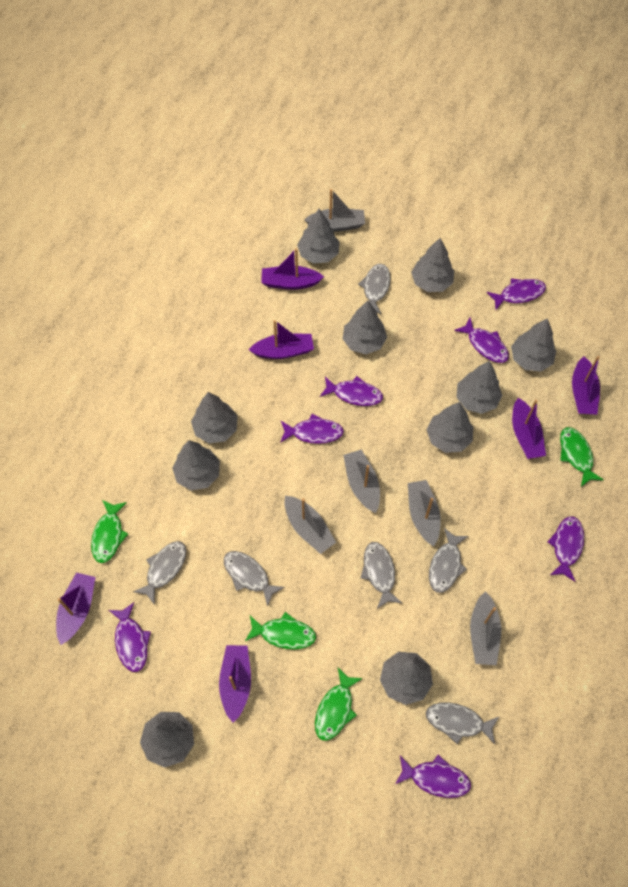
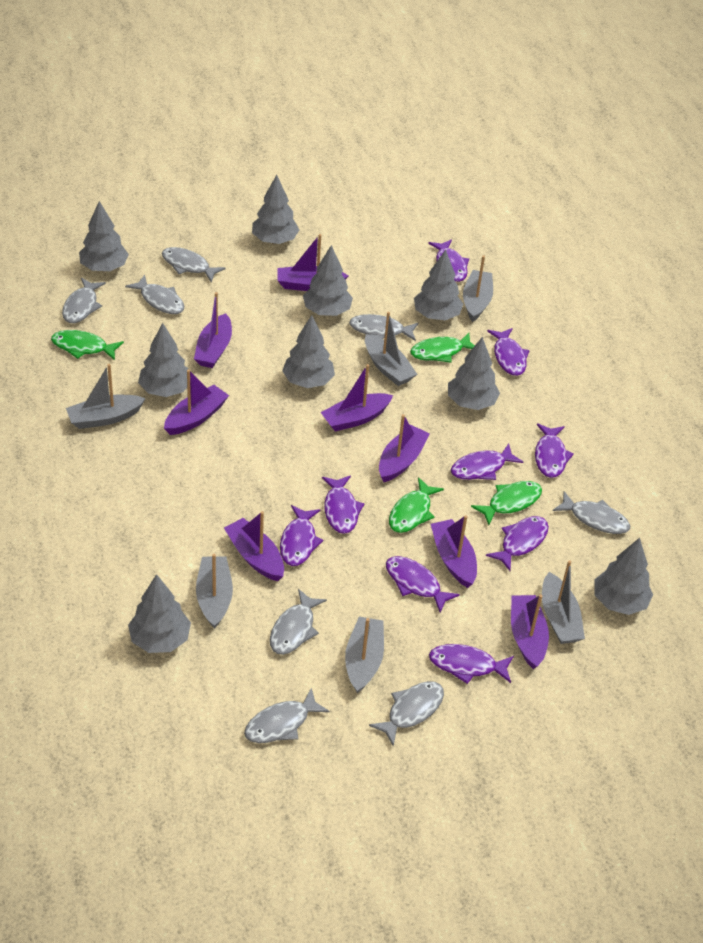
grey boat: 5 -> 6
grey fish: 6 -> 8
grey tree: 10 -> 9
purple boat: 6 -> 8
purple fish: 7 -> 9

